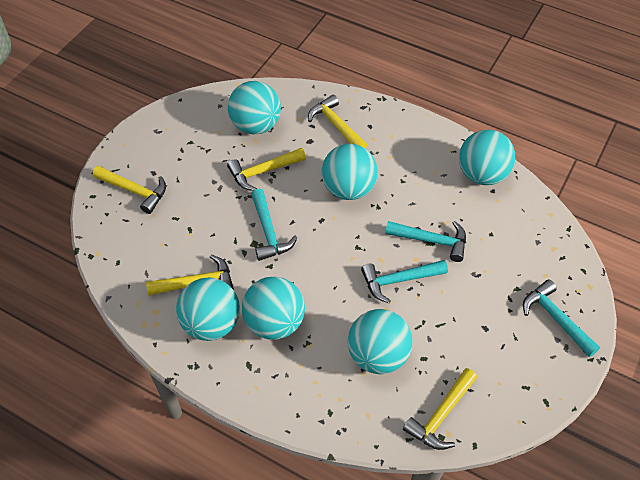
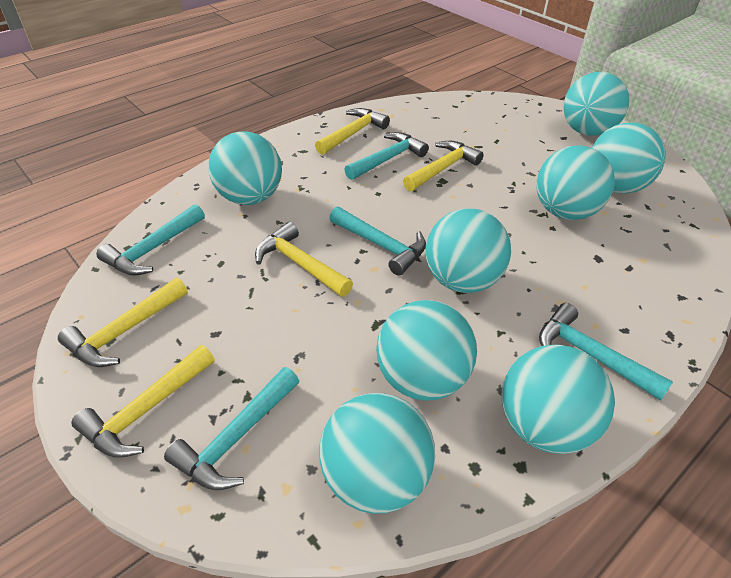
turquoise ball: 6 -> 8
turquoise hammer: 4 -> 5

